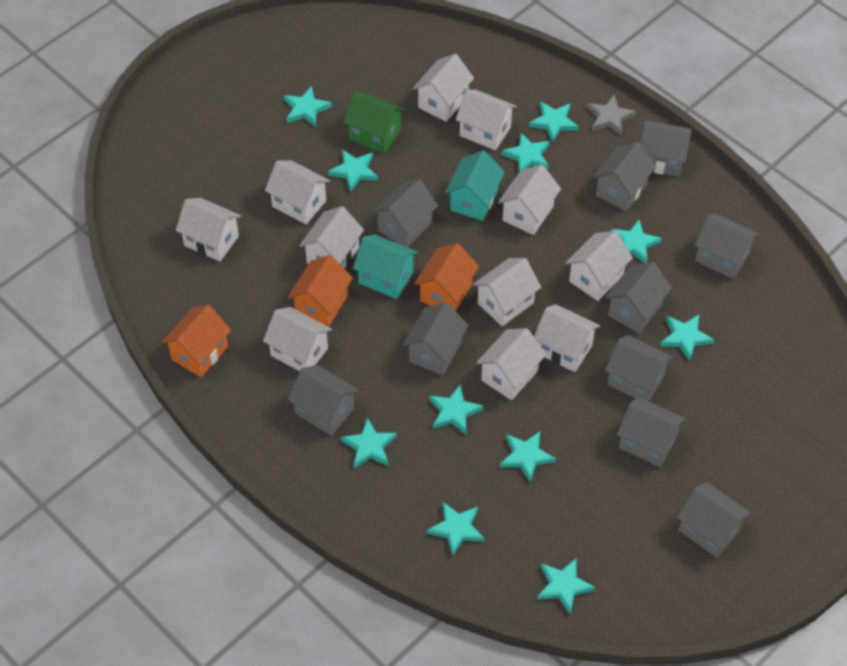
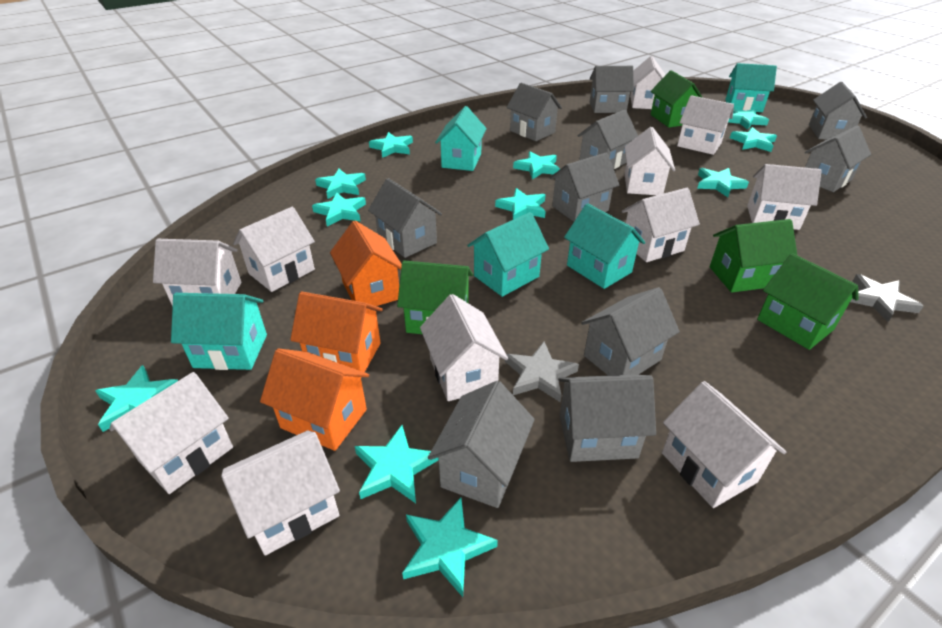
green house: 1 -> 4
grey star: 1 -> 2
turquoise house: 2 -> 5

